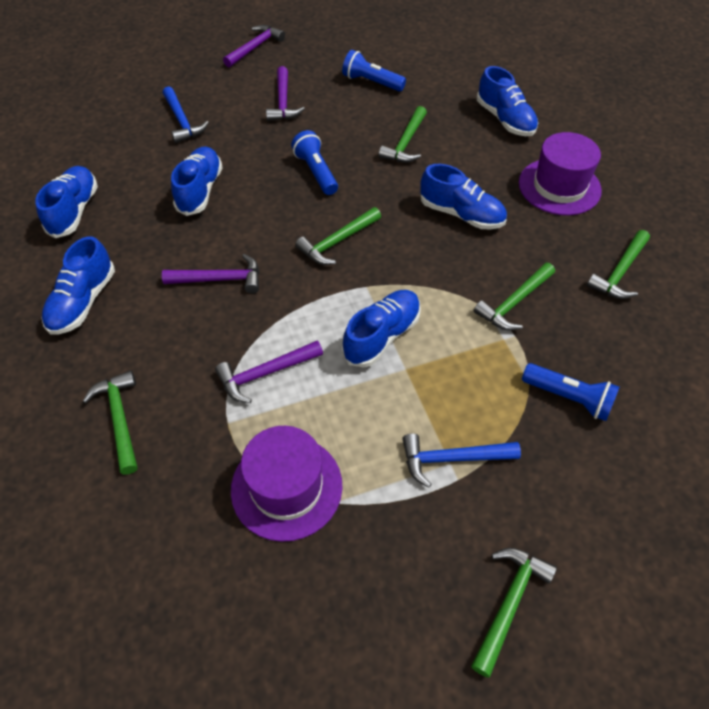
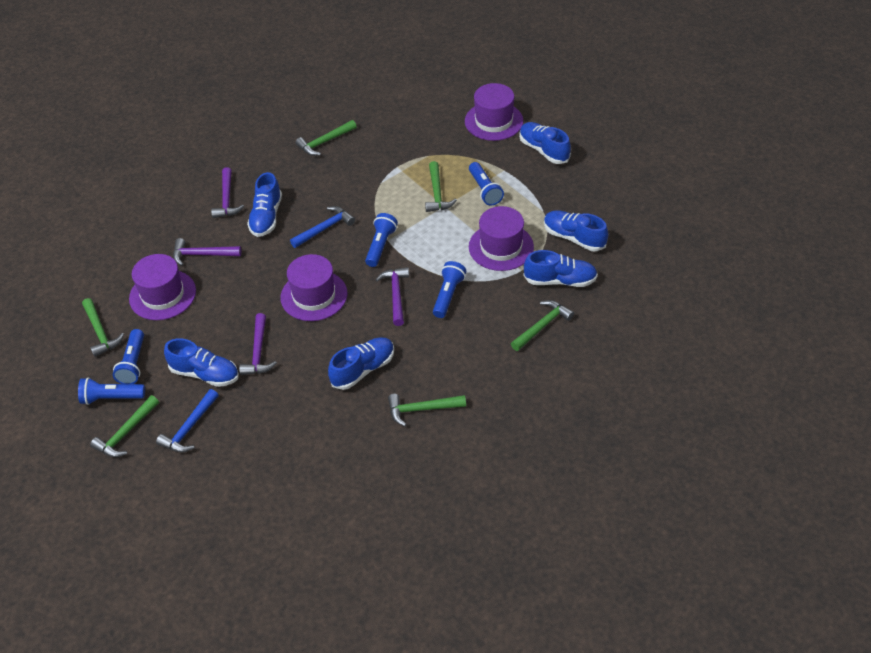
blue flashlight: 3 -> 5
purple hat: 2 -> 4

